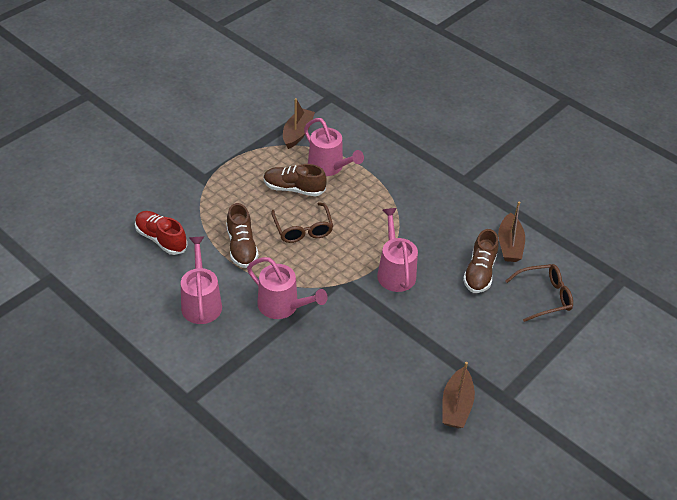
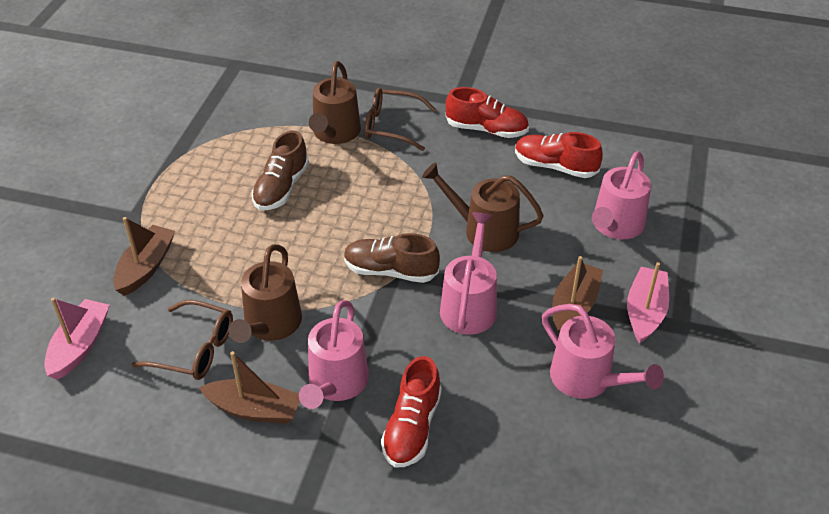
brown shoe: 3 -> 2
brown watering can: 0 -> 3
pink boat: 0 -> 2
red shoe: 1 -> 3

